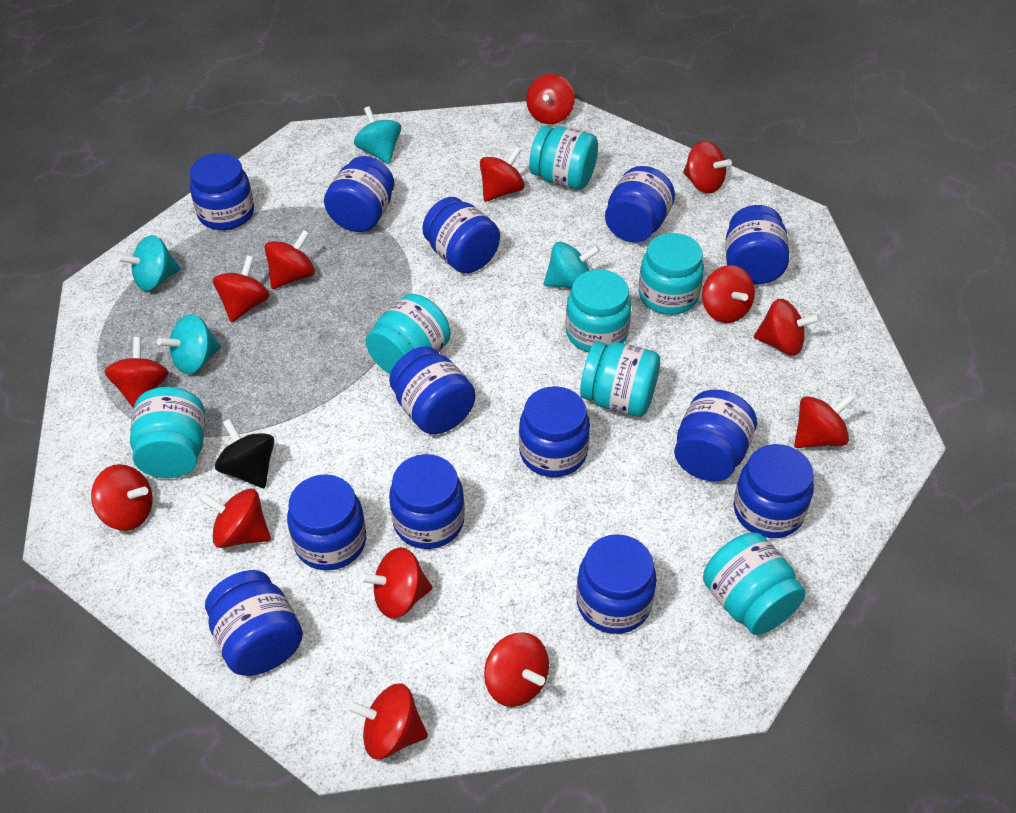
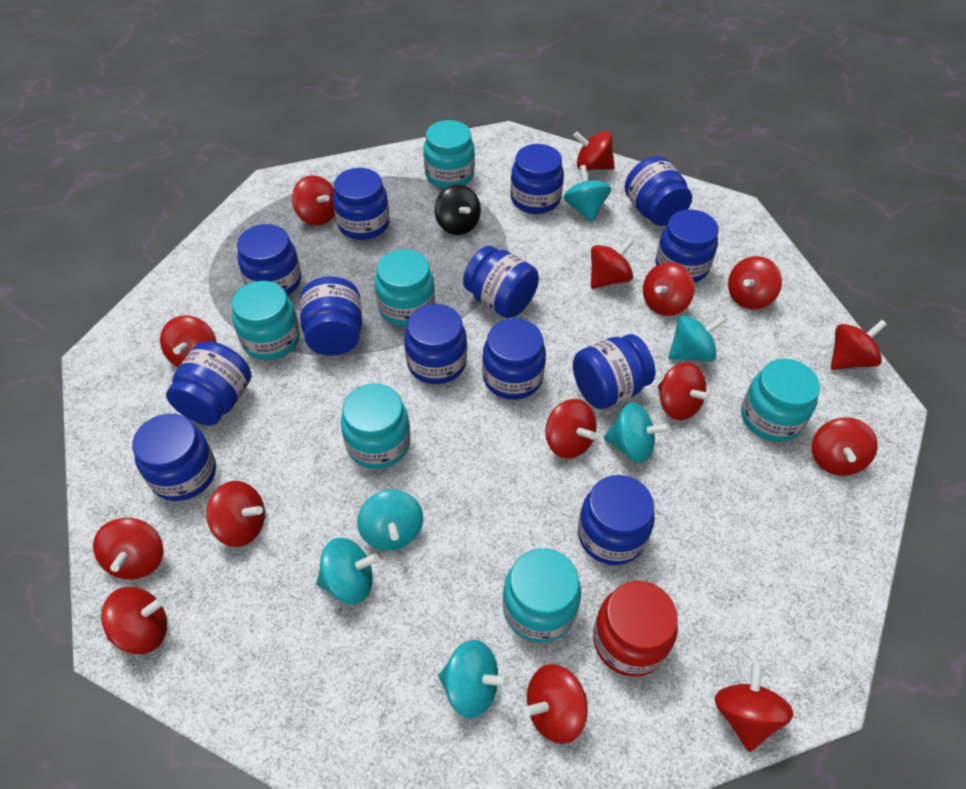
red jar: 0 -> 1
red spinning top: 14 -> 15
turquoise jar: 7 -> 6
turquoise spinning top: 4 -> 6

